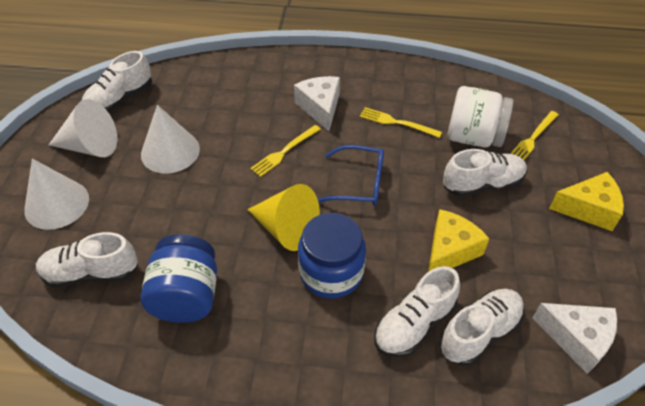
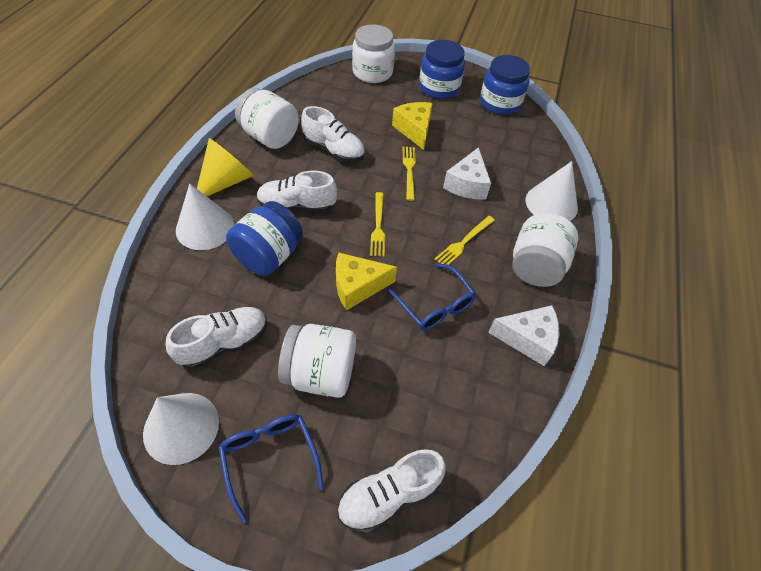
blue glasses: 1 -> 2
blue jar: 2 -> 3
white jar: 1 -> 4
white shoe: 5 -> 4

